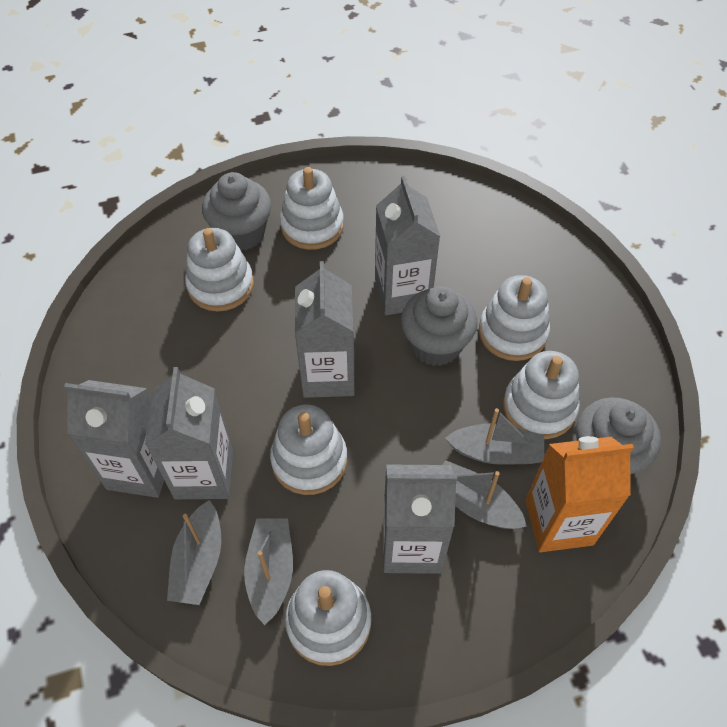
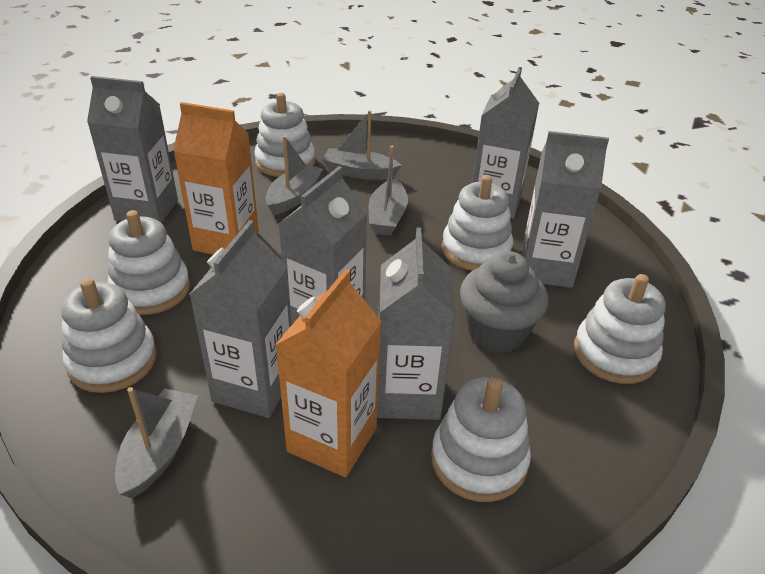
grey carton: 5 -> 6
grey cupcake: 3 -> 1
orange carton: 1 -> 2

